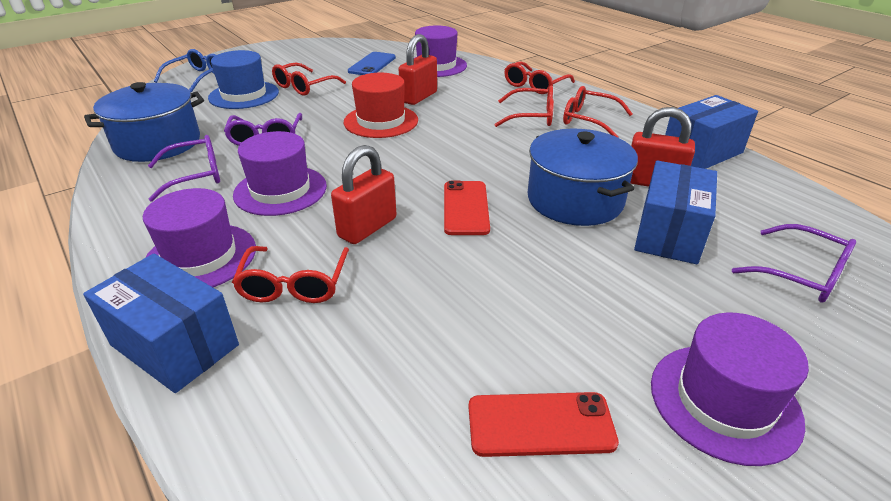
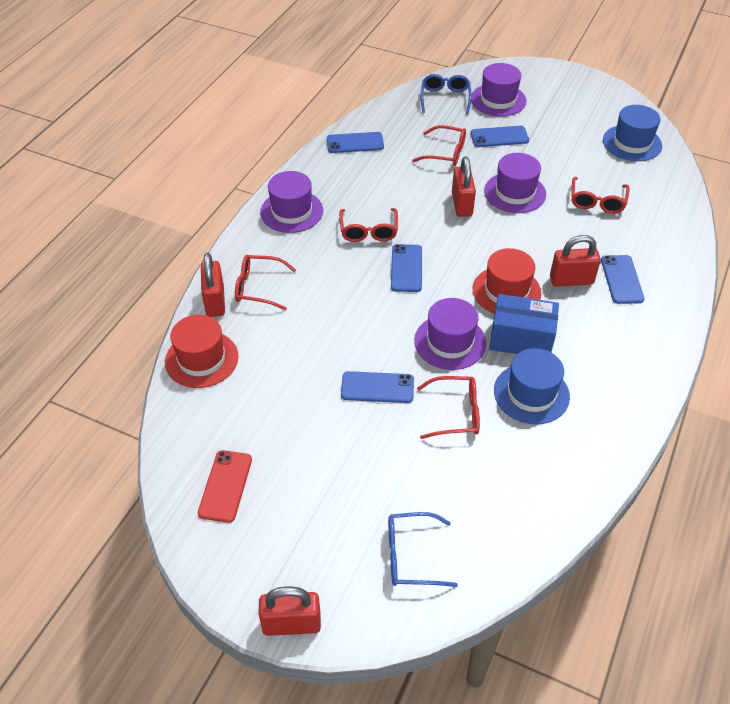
blue box: 3 -> 1
blue glasses: 1 -> 2
blue hat: 1 -> 2
blue phone: 1 -> 5
blue pot: 2 -> 0
purple glasses: 3 -> 0
red hat: 1 -> 2
red padlock: 3 -> 4
red phone: 2 -> 1

